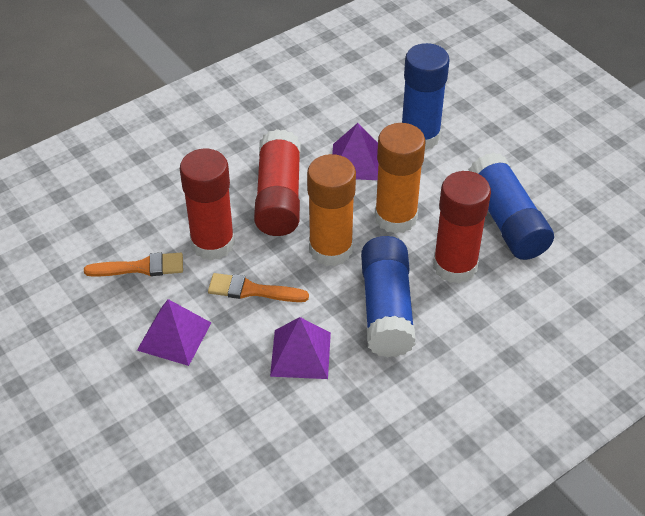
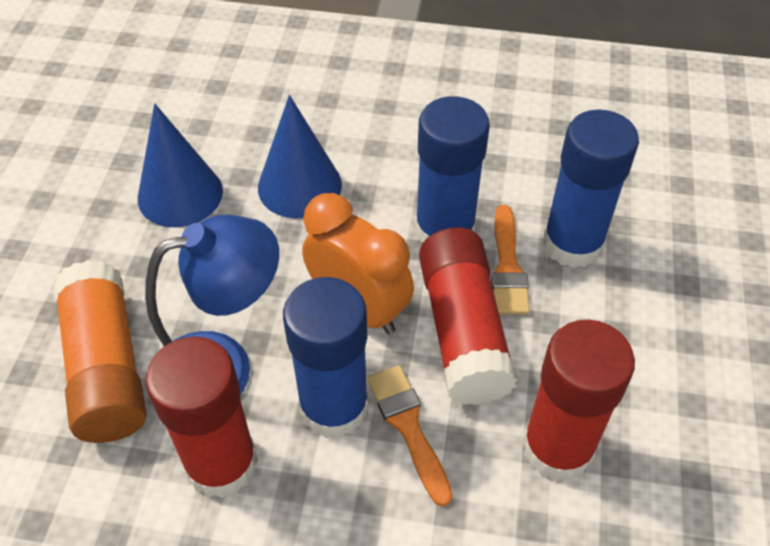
blue cone: 0 -> 2
blue lamp: 0 -> 1
orange clock: 0 -> 1
orange glue stick: 2 -> 1
purple pyramid: 3 -> 0

